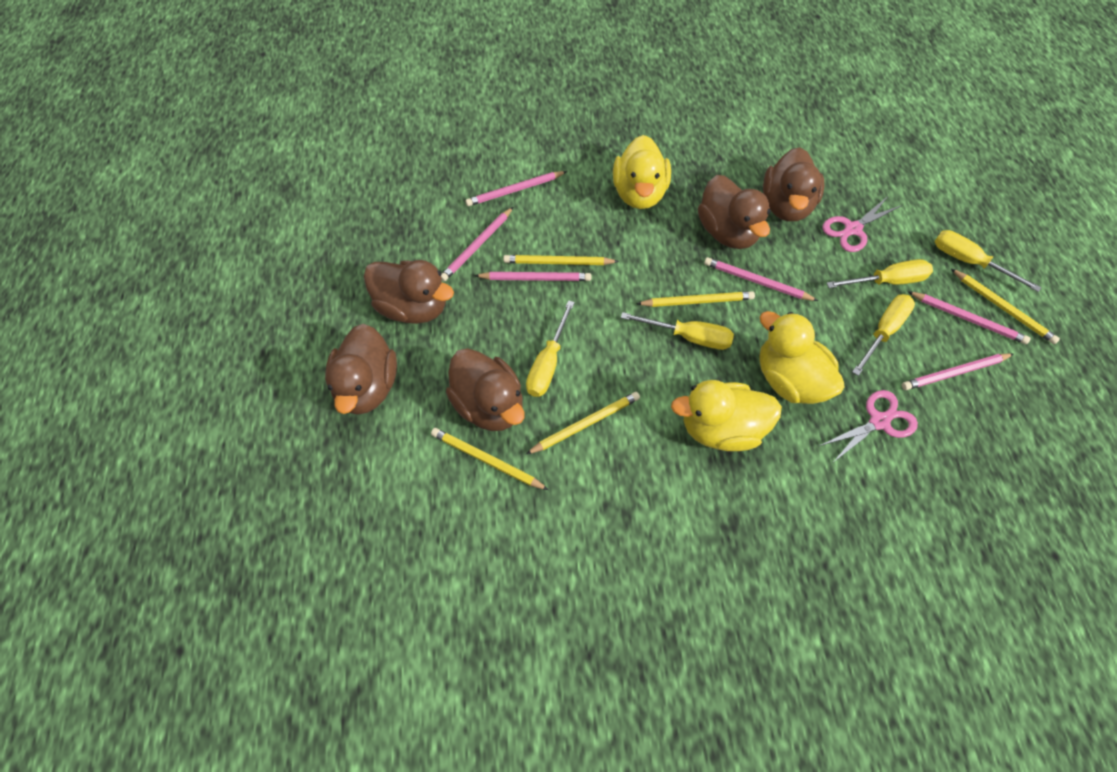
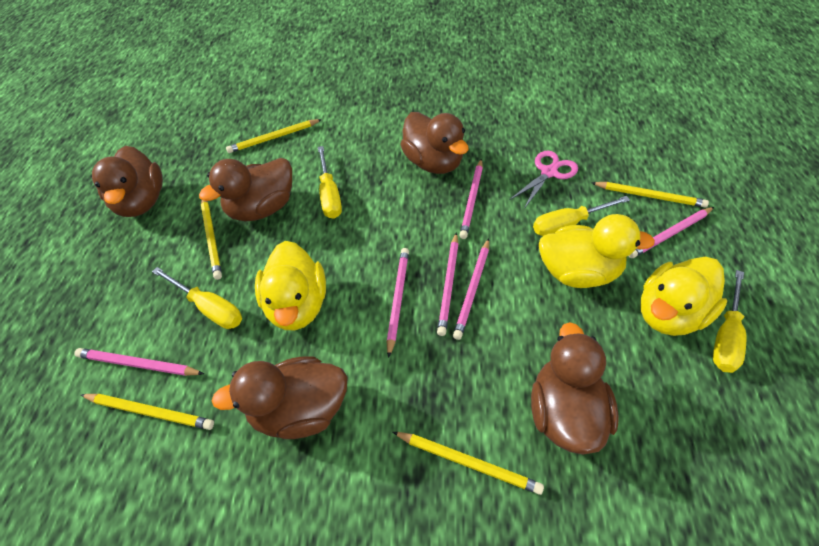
pink scissors: 2 -> 1
yellow screwdriver: 5 -> 4

